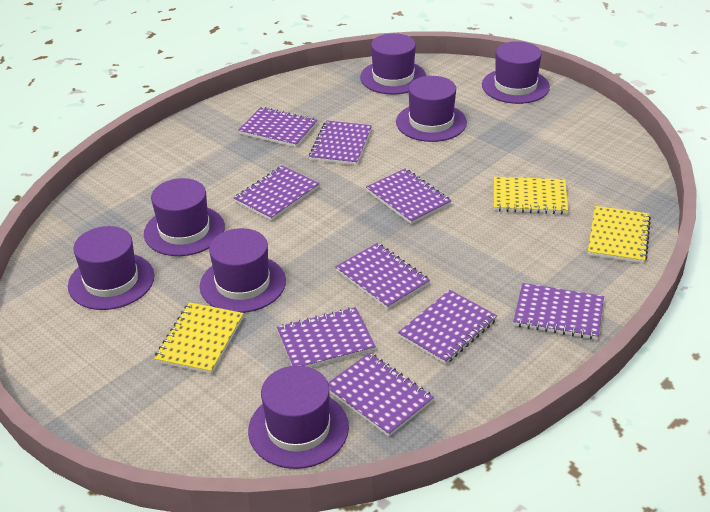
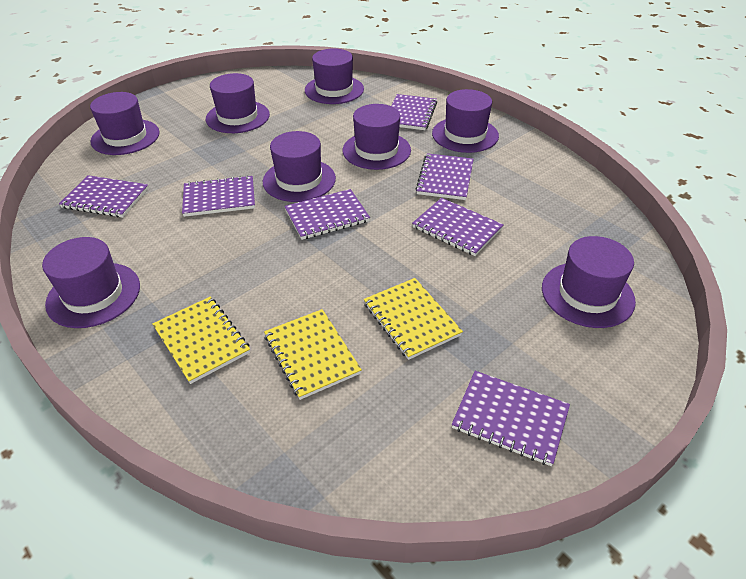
purple hat: 7 -> 8
purple notebook: 9 -> 7

